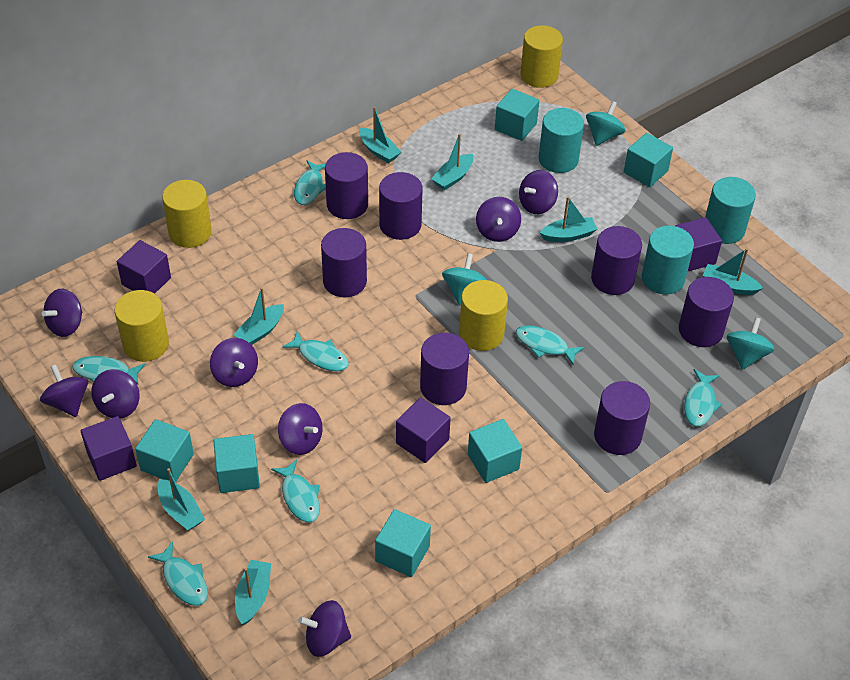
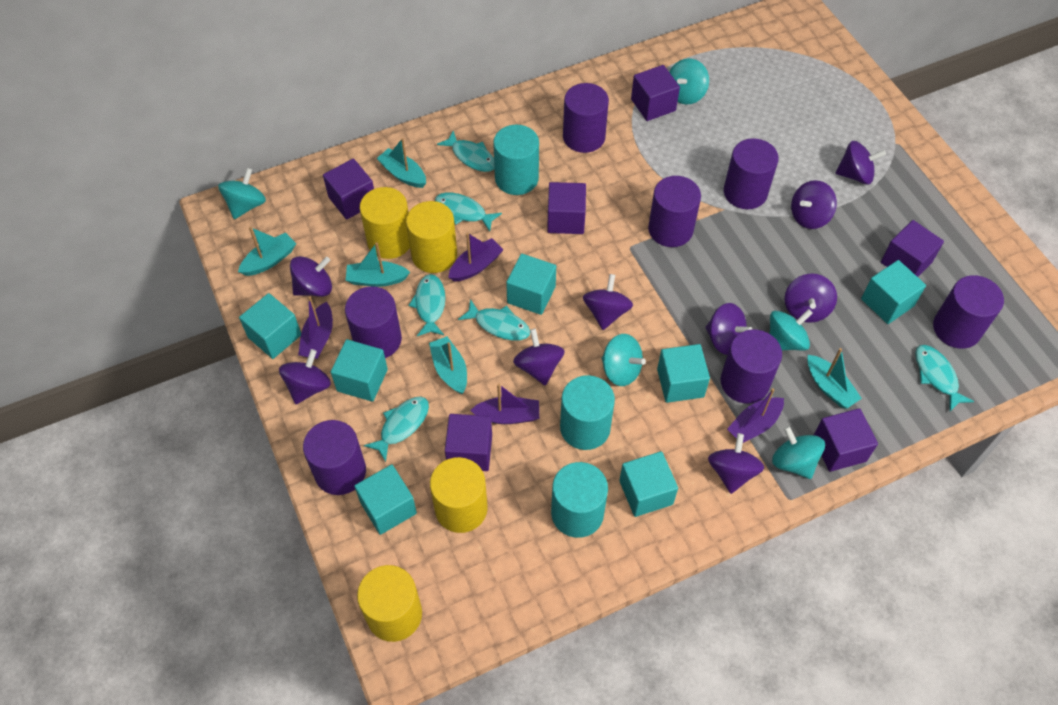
purple boat: 0 -> 4
purple cube: 4 -> 6
purple spinning top: 8 -> 9
turquoise boat: 7 -> 5
turquoise cube: 6 -> 7
turquoise fish: 7 -> 6
turquoise spinning top: 3 -> 5

